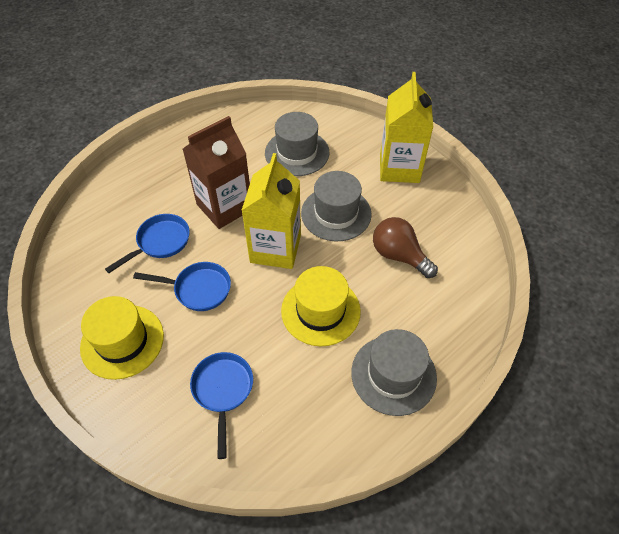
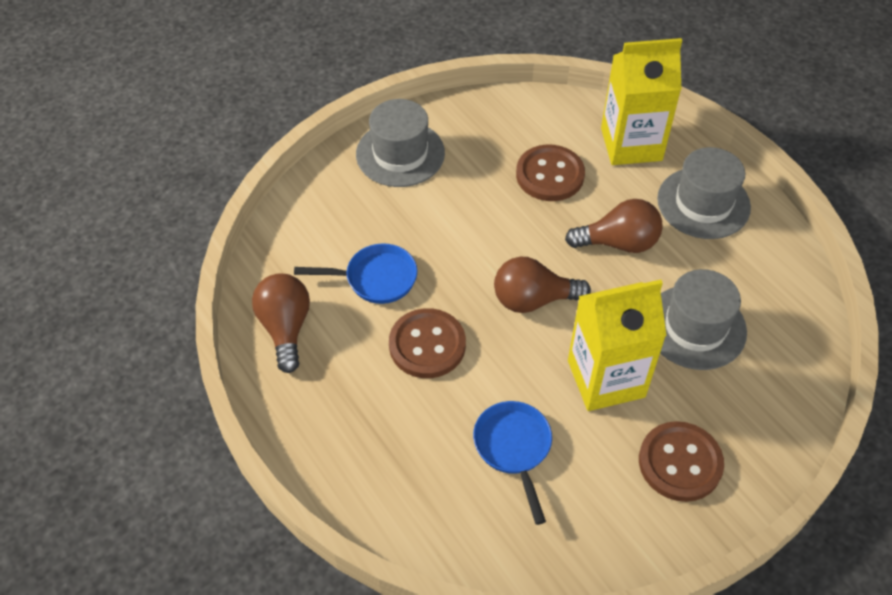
blue pan: 3 -> 2
brown button: 0 -> 3
brown carton: 1 -> 0
brown light bulb: 1 -> 3
yellow hat: 2 -> 0

